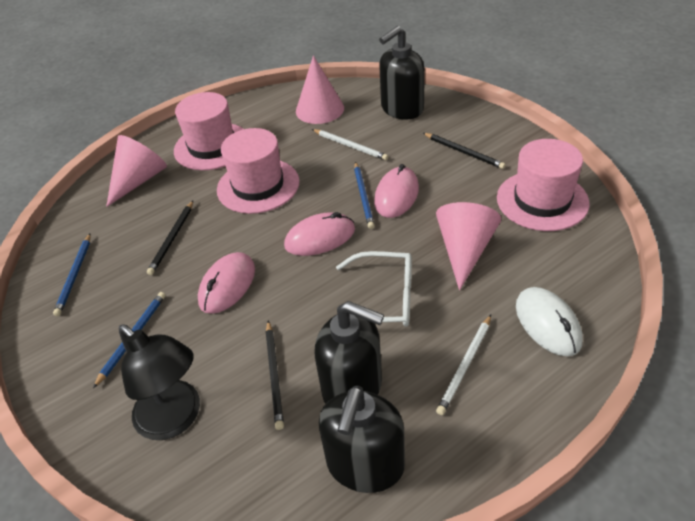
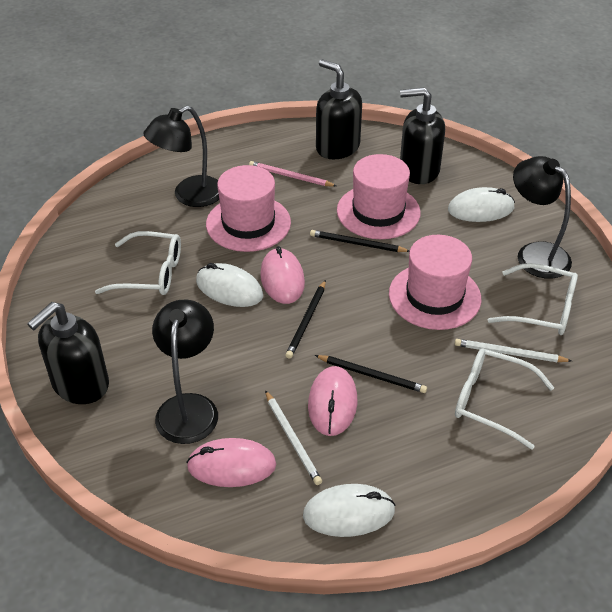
black lamp: 1 -> 3
blue pencil: 3 -> 0
pink cone: 3 -> 0
pink pencil: 0 -> 1
white glasses: 1 -> 3
white mouse: 1 -> 3

